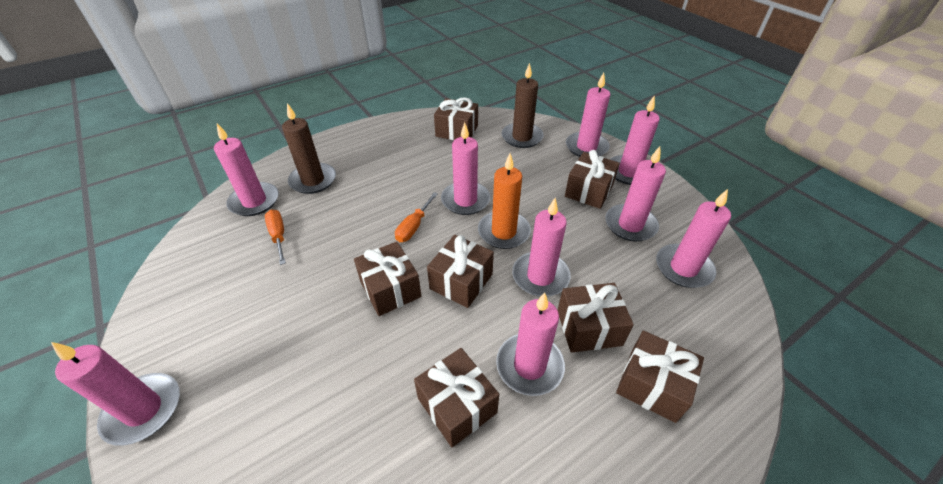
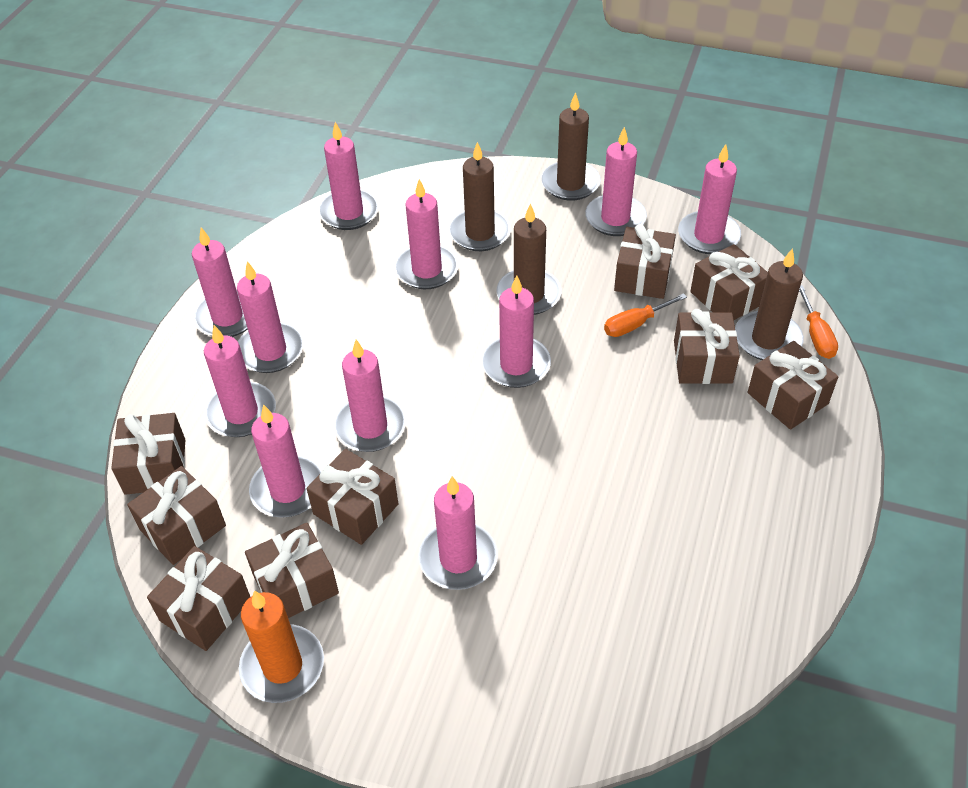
brown candle: 2 -> 4
brown gift: 7 -> 9
pink candle: 9 -> 11

